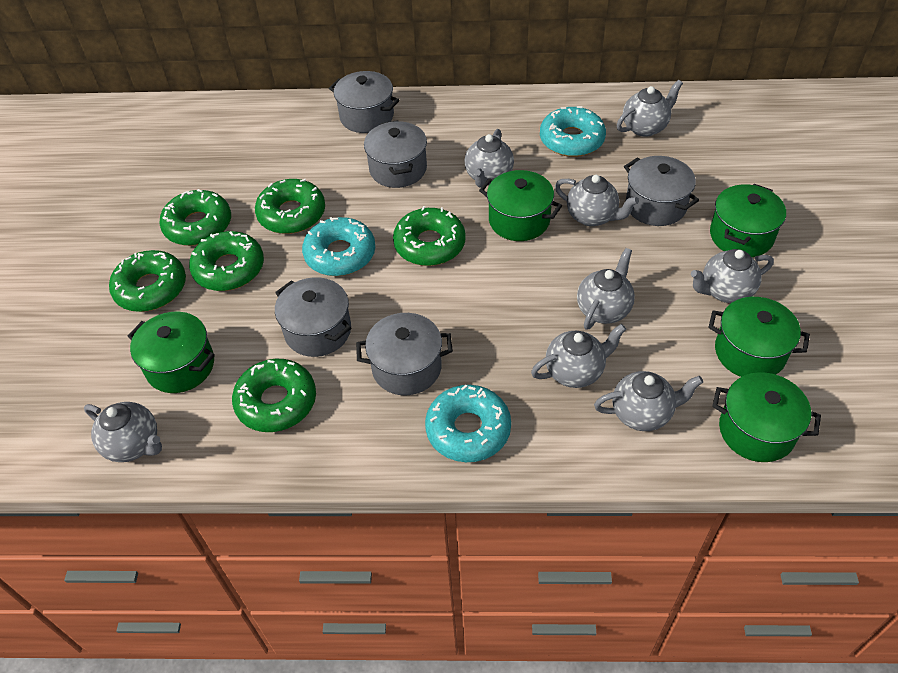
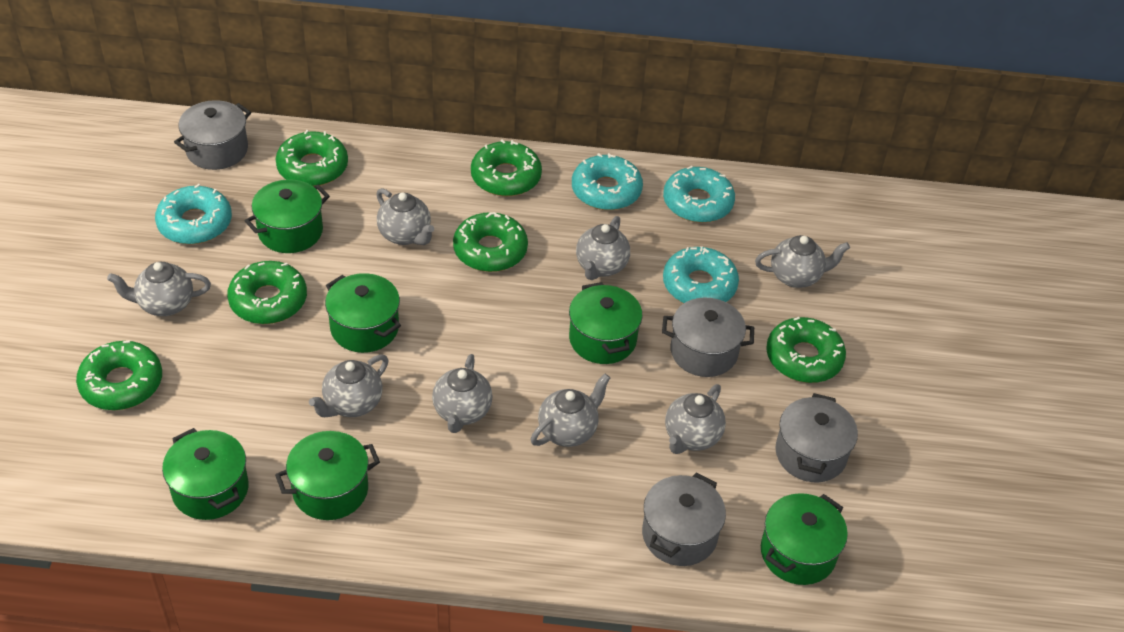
green pot: 5 -> 6
grey pot: 5 -> 4
turquoise donut: 3 -> 4

